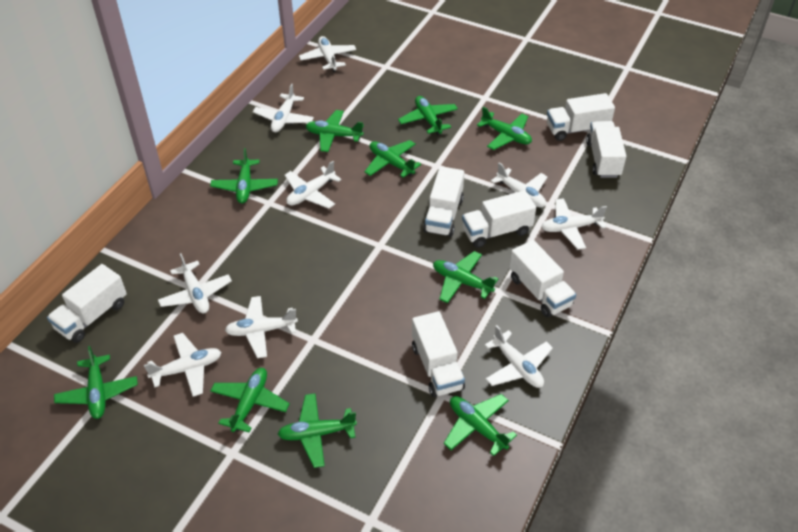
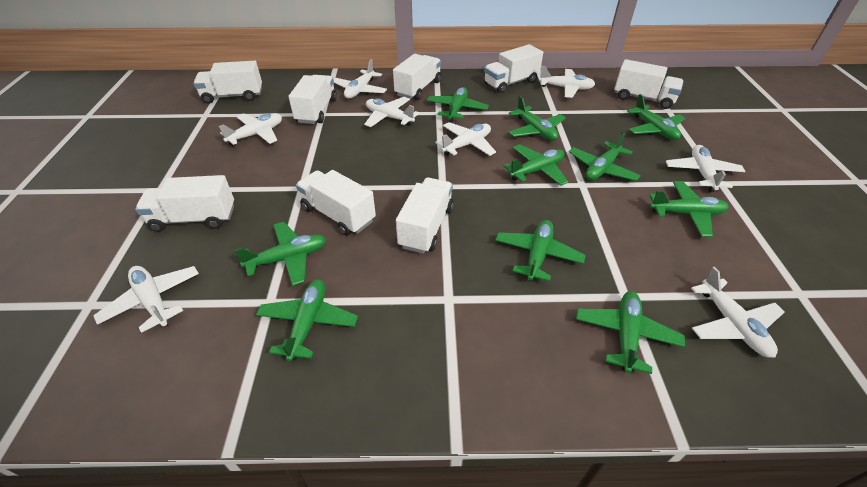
white plane: 9 -> 8
white truck: 7 -> 8

